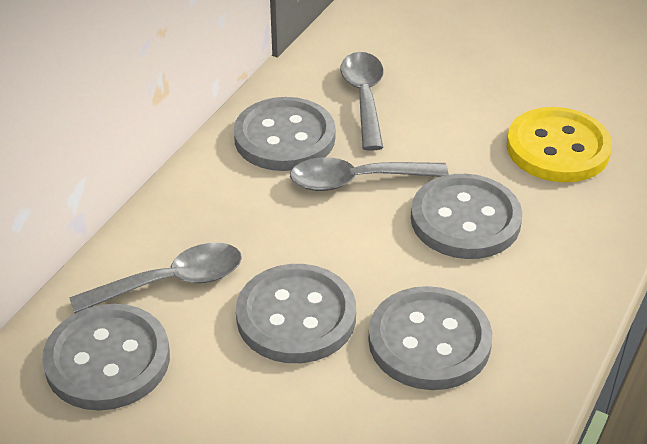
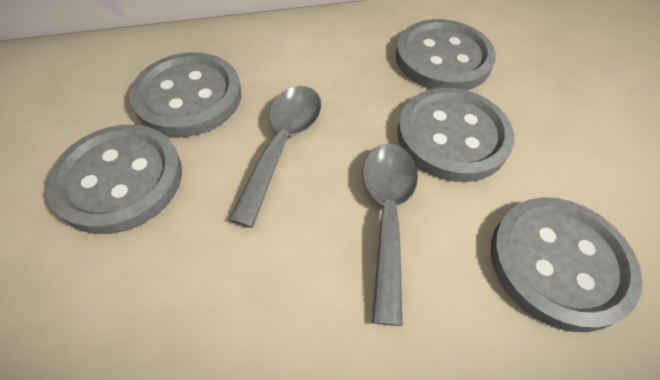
grey spoon: 3 -> 2
yellow button: 1 -> 0

